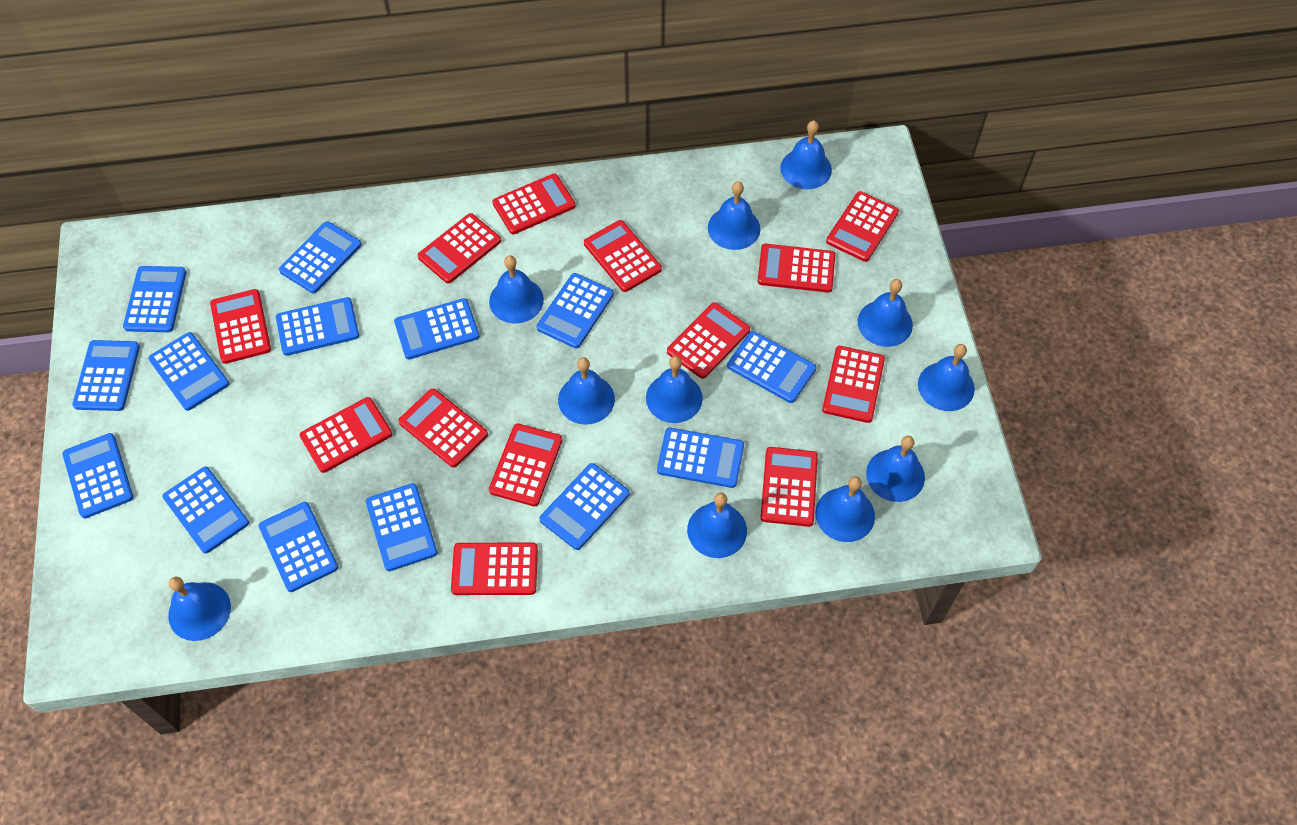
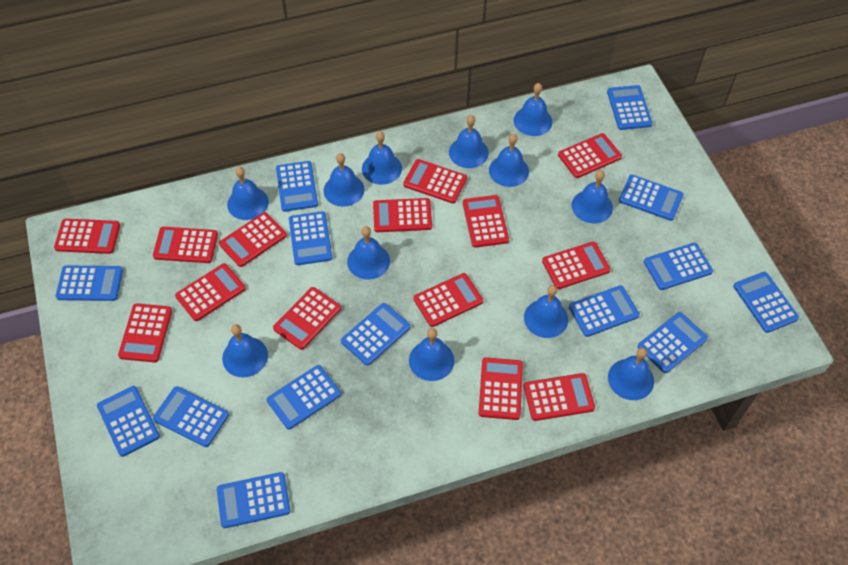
blue bell: 11 -> 12
red calculator: 13 -> 14

